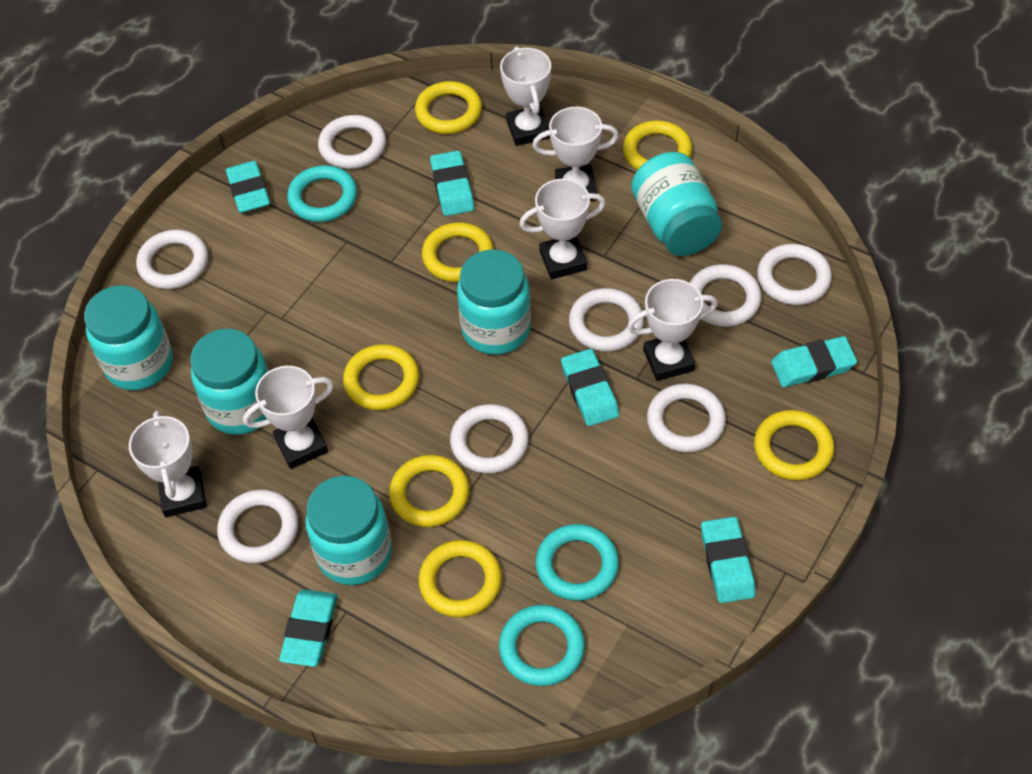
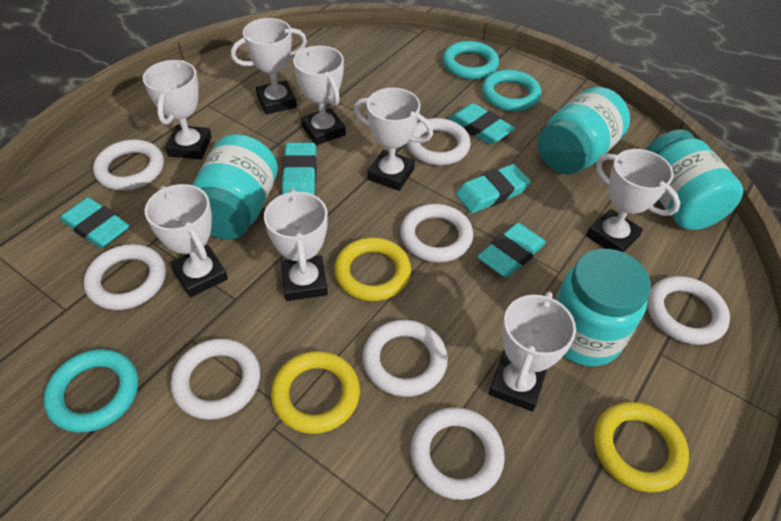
turquoise eraser: 6 -> 5
turquoise jar: 5 -> 4
white trophy: 6 -> 8
yellow ring: 7 -> 3

